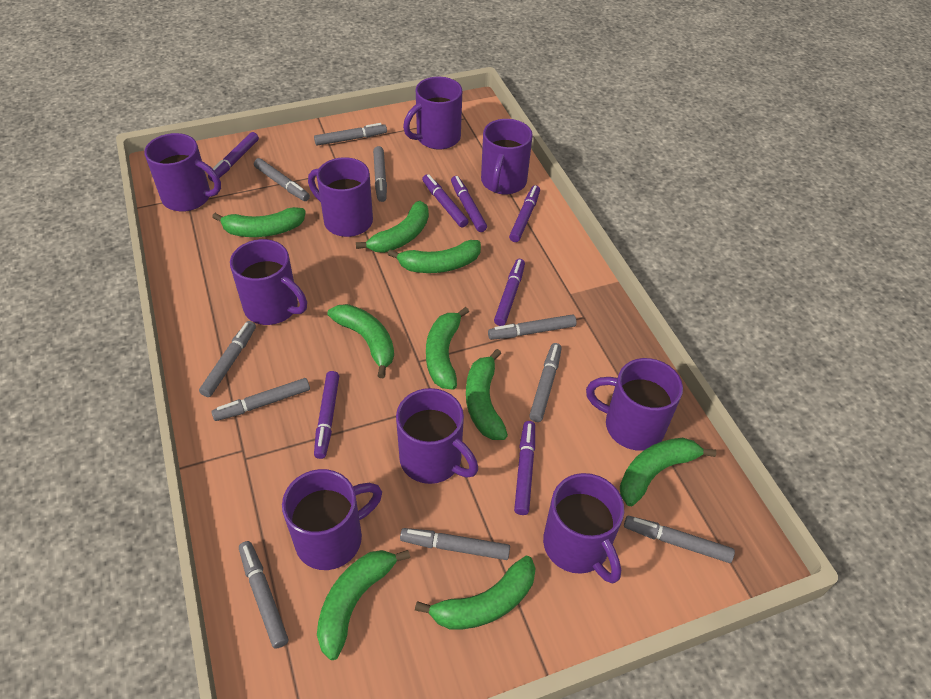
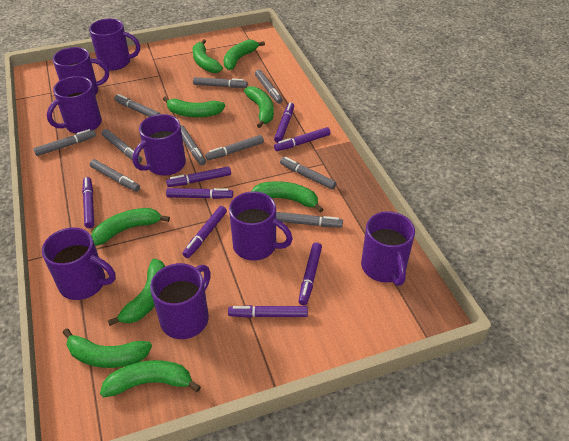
purple marker: 7 -> 8
purple mug: 9 -> 8

